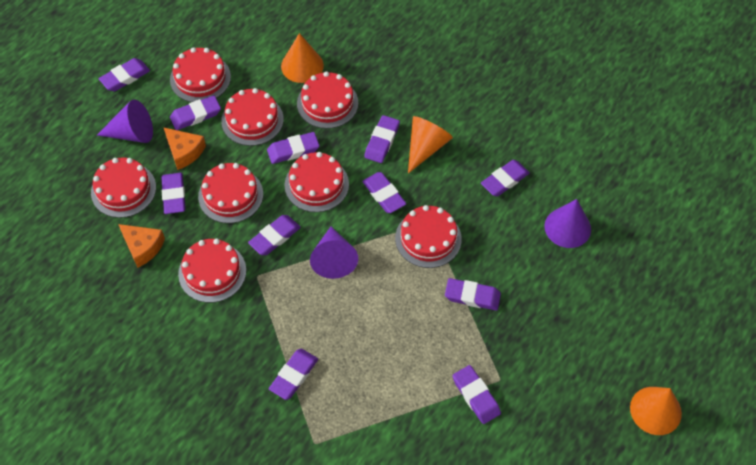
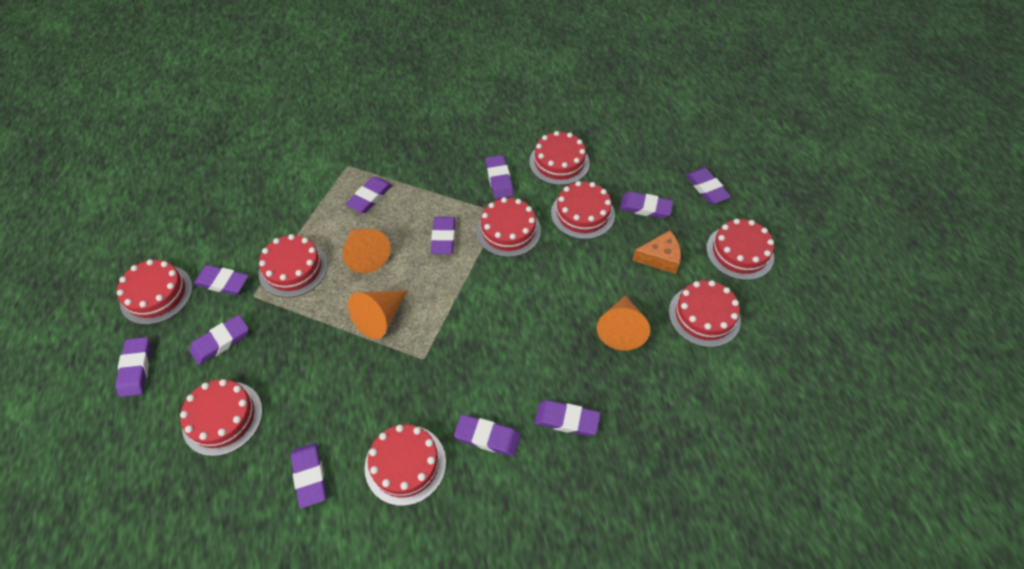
orange cheese: 2 -> 1
purple cone: 3 -> 0
red cake: 8 -> 9

